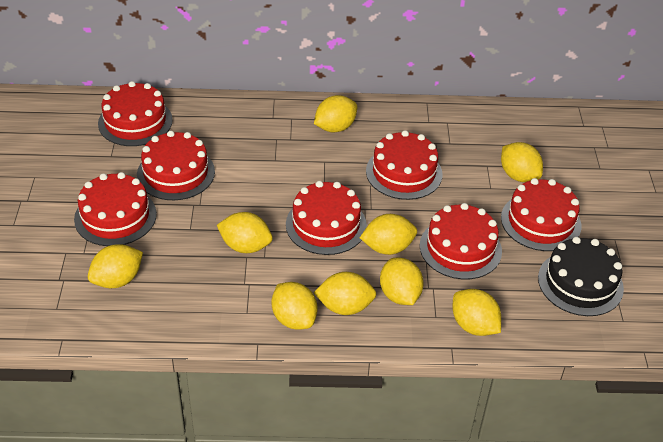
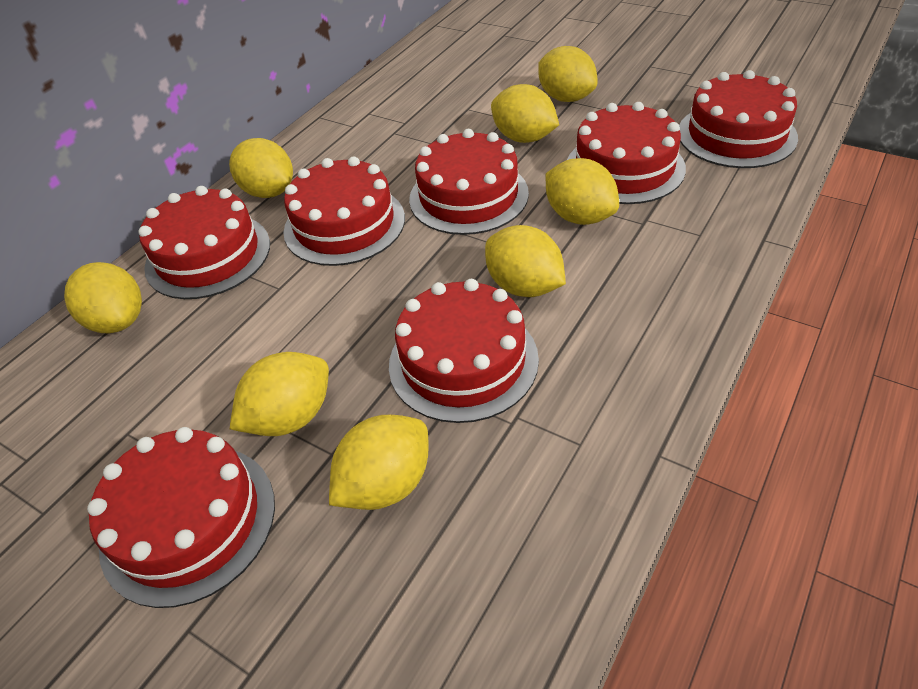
black cake: 1 -> 0
yellow lemon: 9 -> 8

